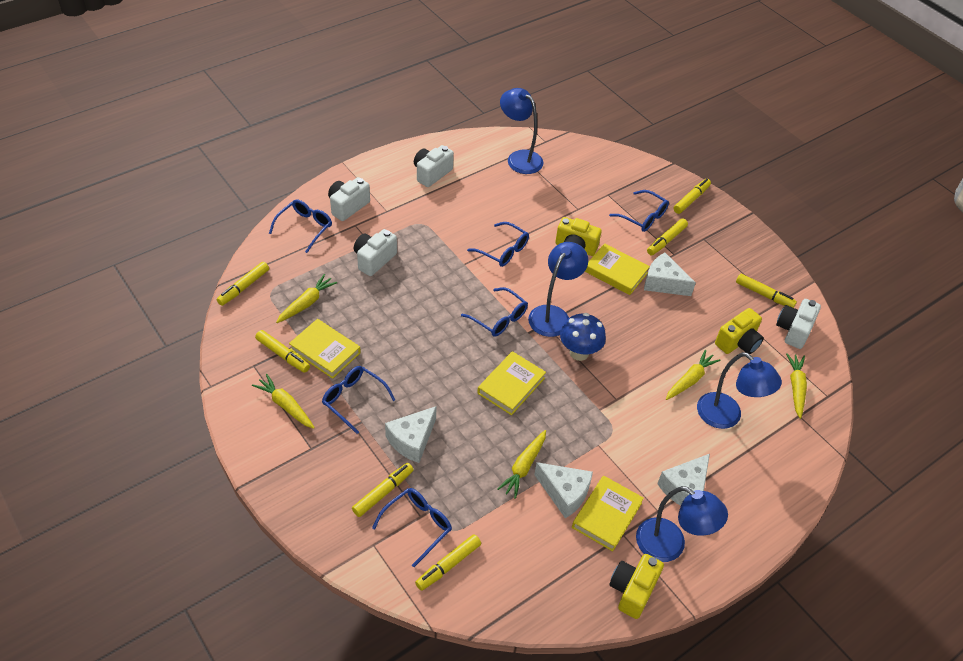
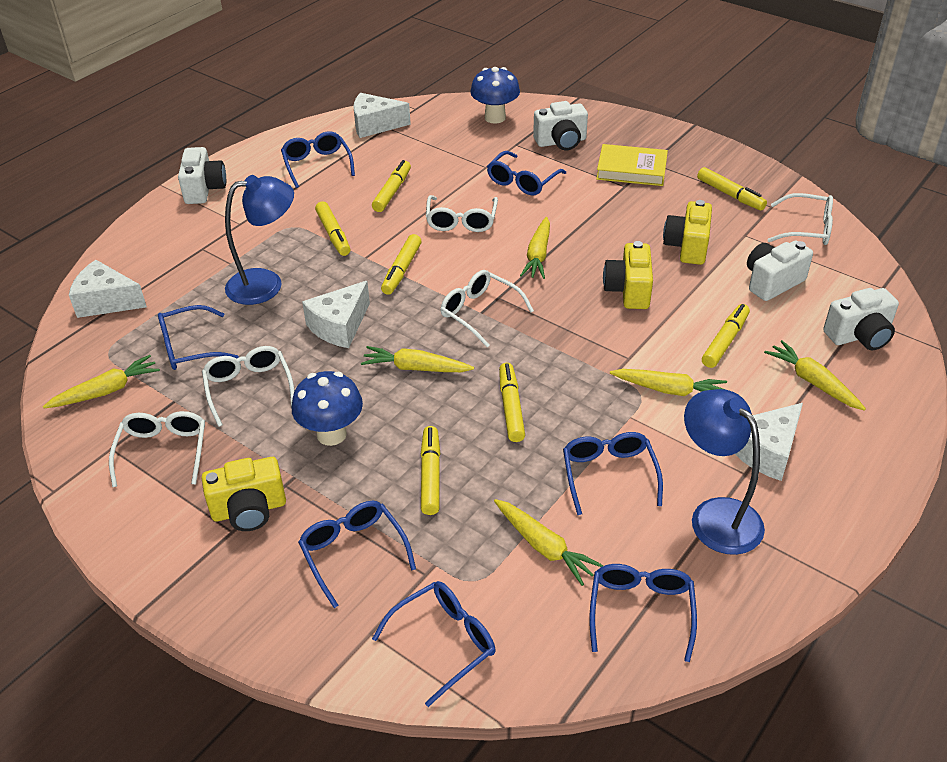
blue glasses: 6 -> 7
blue lamp: 4 -> 2
blue mushroom: 1 -> 2
white glasses: 0 -> 5
yellow book: 4 -> 1
yellow carrot: 5 -> 6

